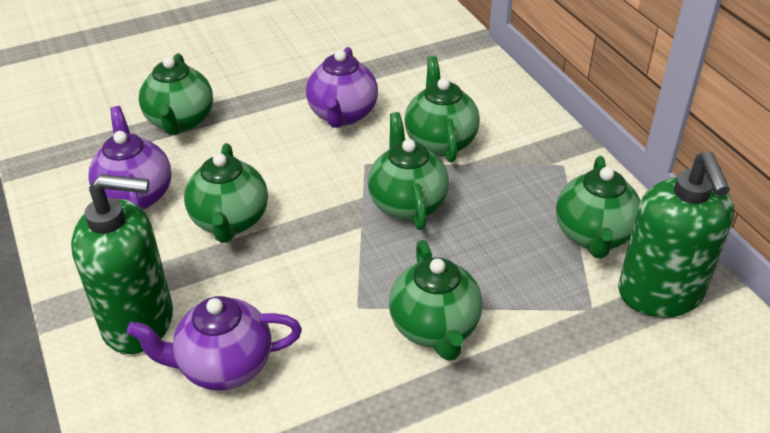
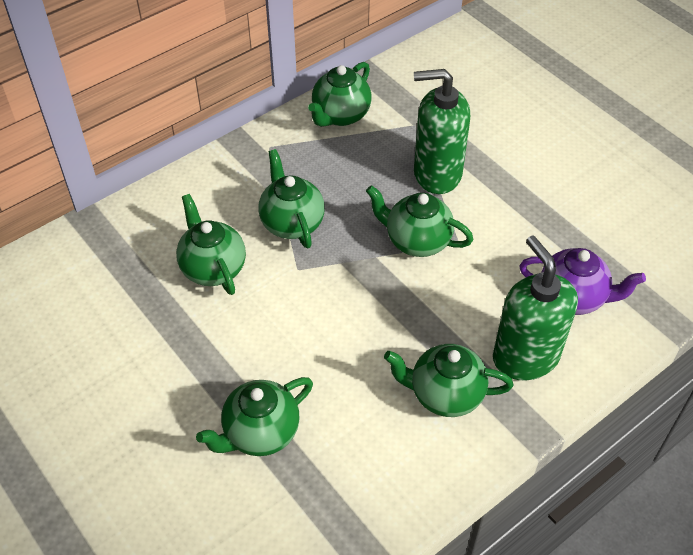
purple teapot: 3 -> 1

